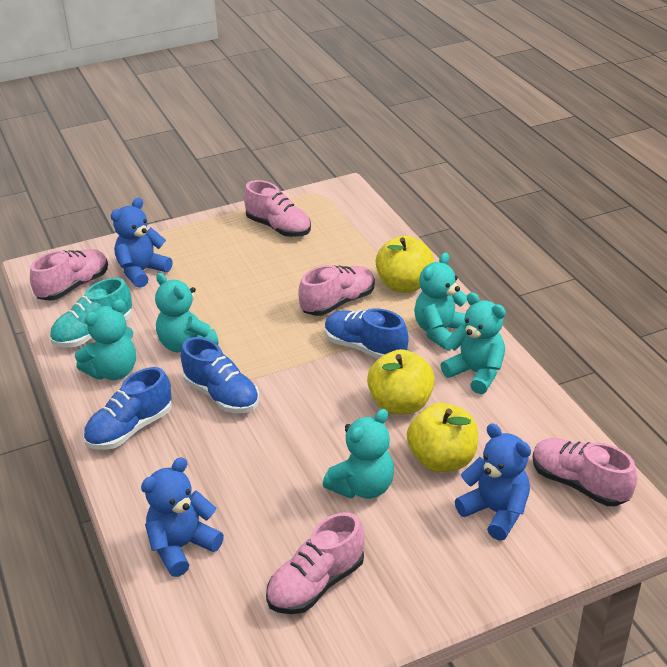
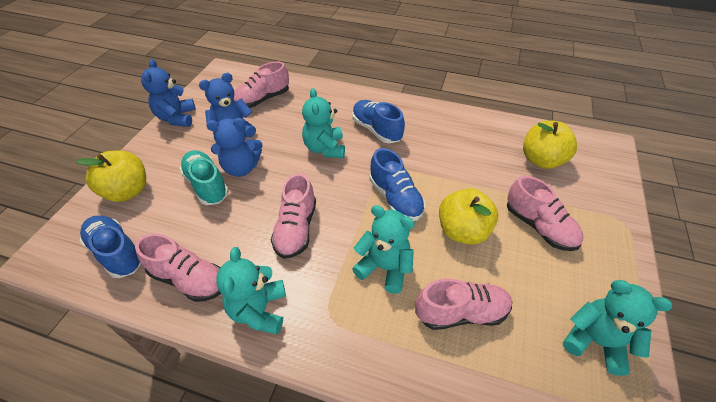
turquoise teddy bear: 5 -> 4

